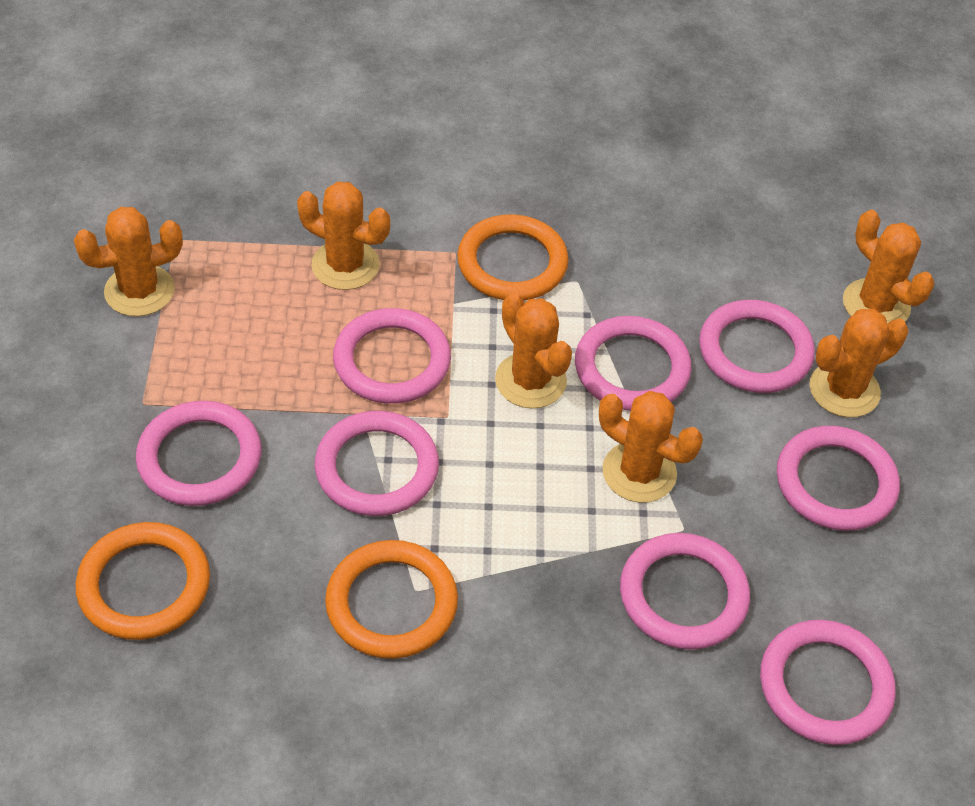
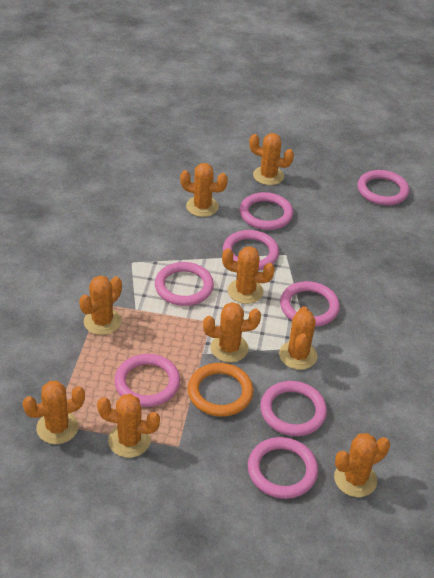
orange cactus: 6 -> 9
orange ring: 3 -> 1

